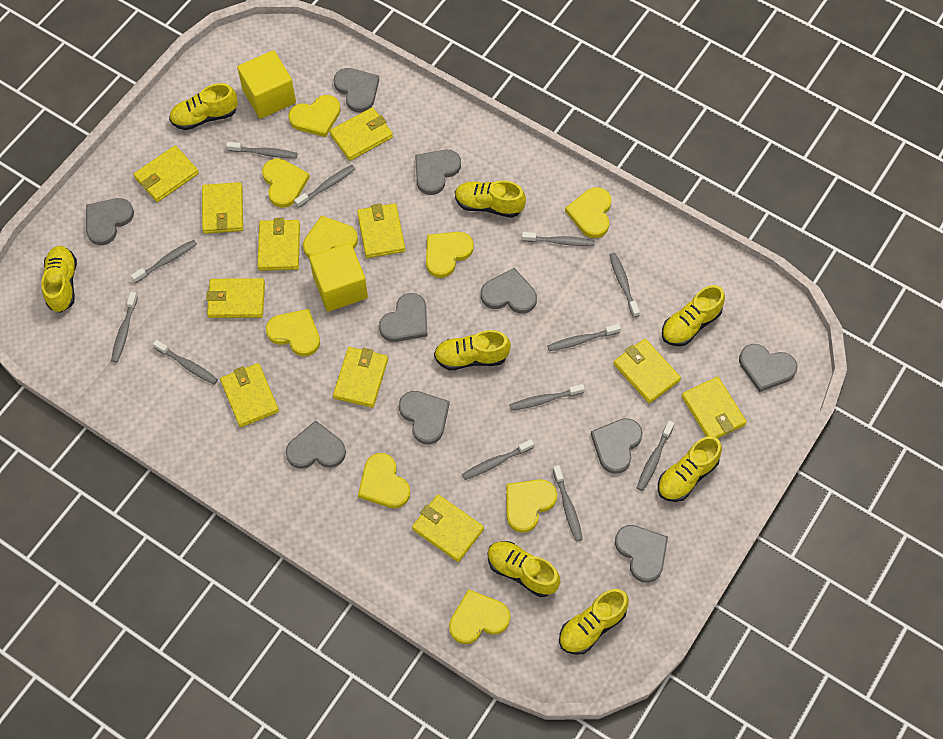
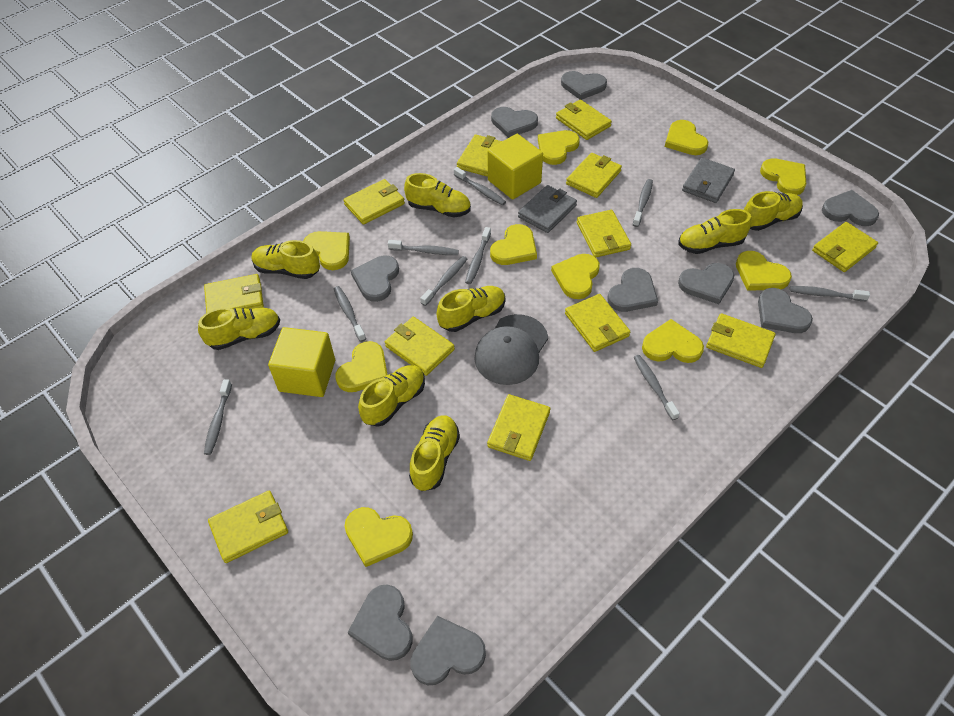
grey cap: 0 -> 1
grey heart: 10 -> 9
grey toothbrush: 12 -> 9
grey wallet: 0 -> 2
yellow heart: 9 -> 10
yellow wallet: 11 -> 12

